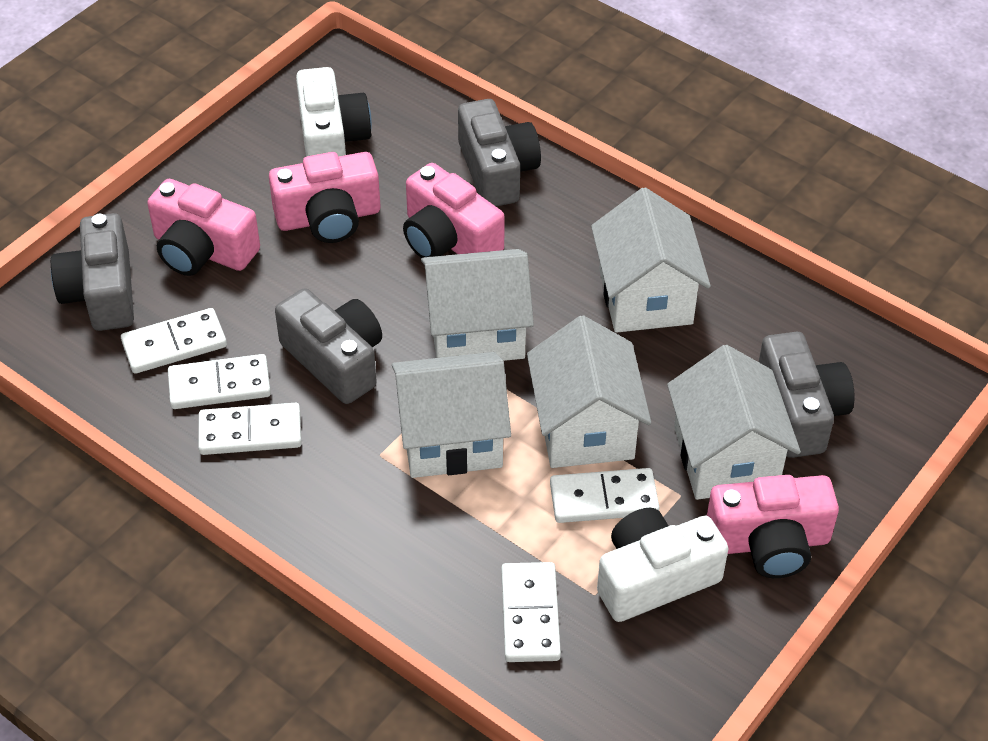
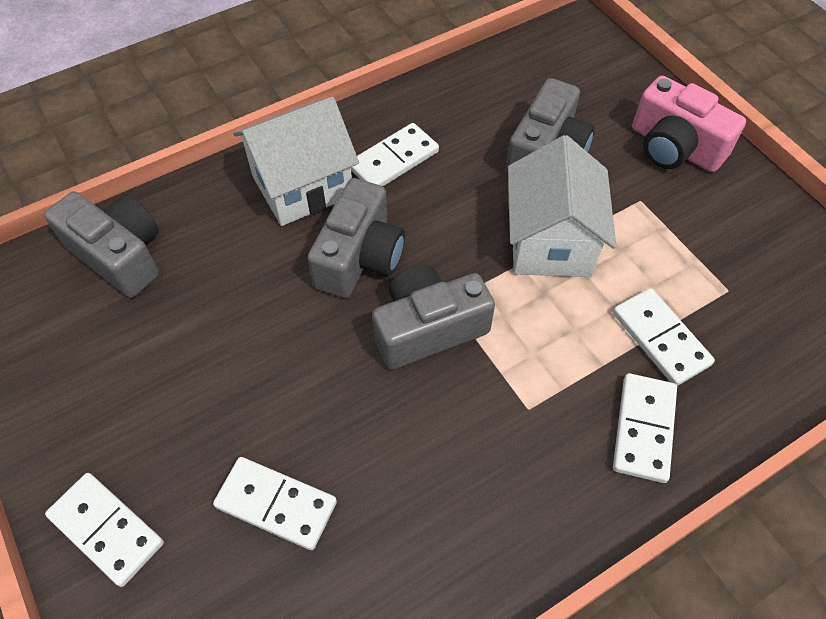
pink camera: 4 -> 1
white camera: 2 -> 0
white house: 5 -> 2

